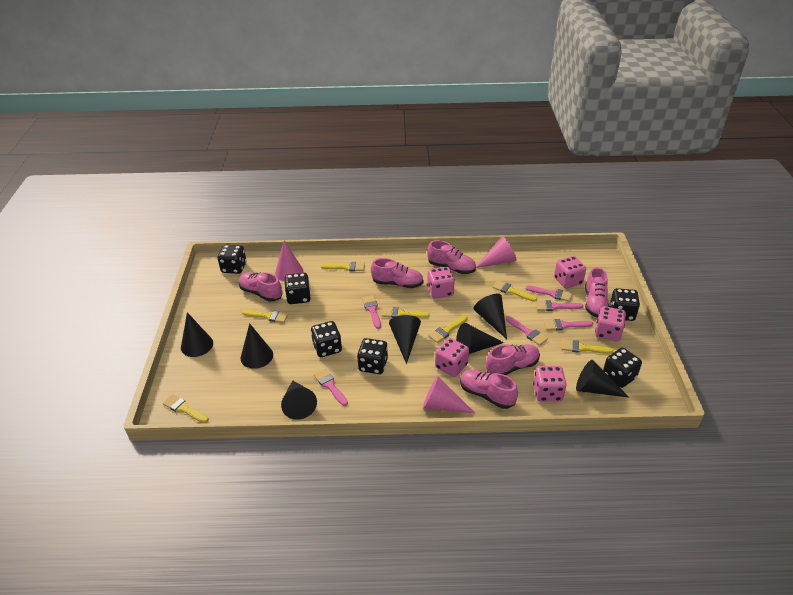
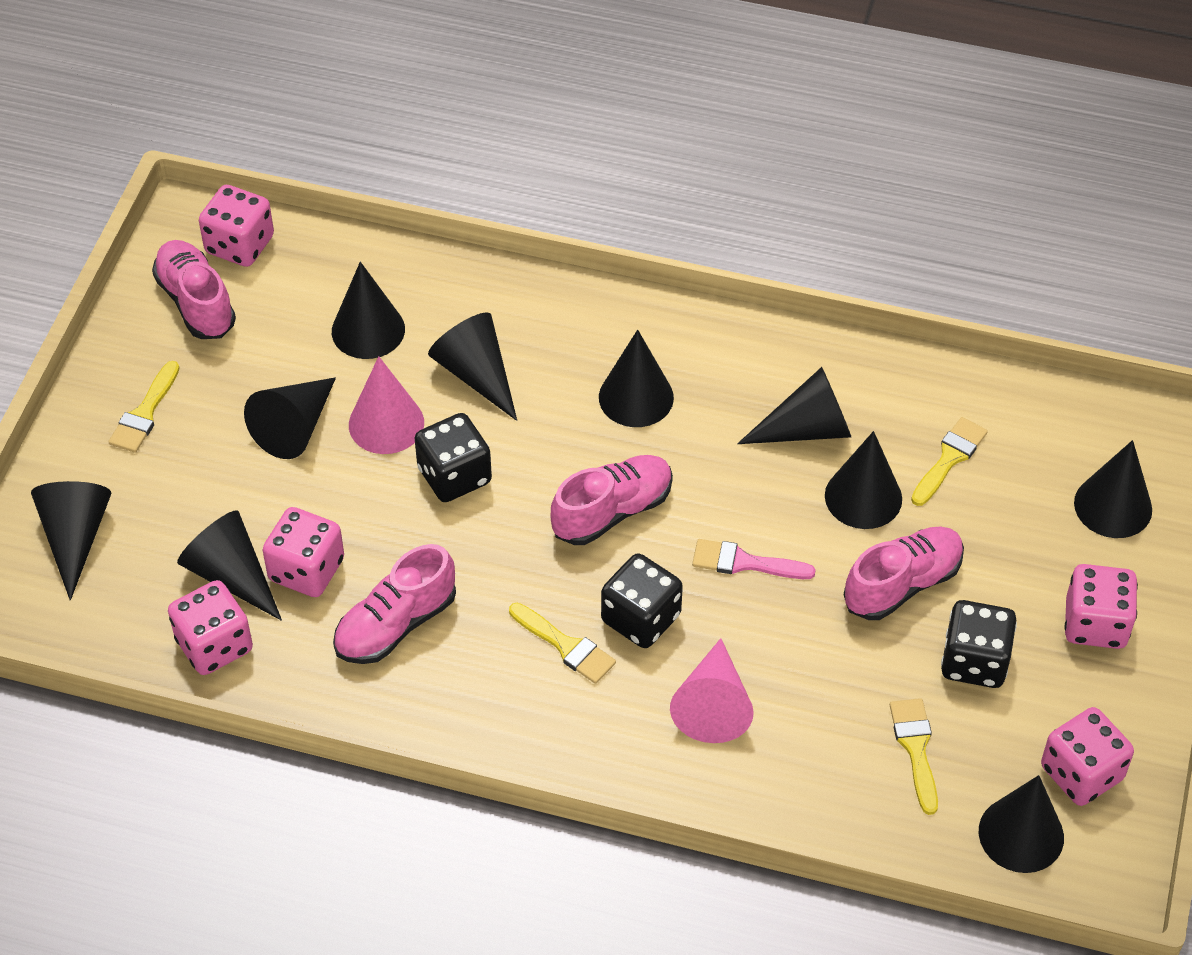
black cone: 7 -> 10
black dice: 6 -> 3
pink brush: 6 -> 1
pink cone: 3 -> 2
pink shoe: 6 -> 4
yellow brush: 7 -> 4

